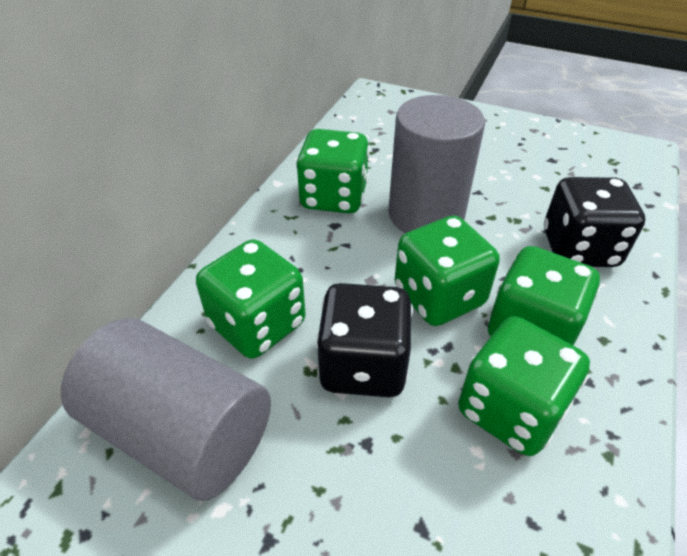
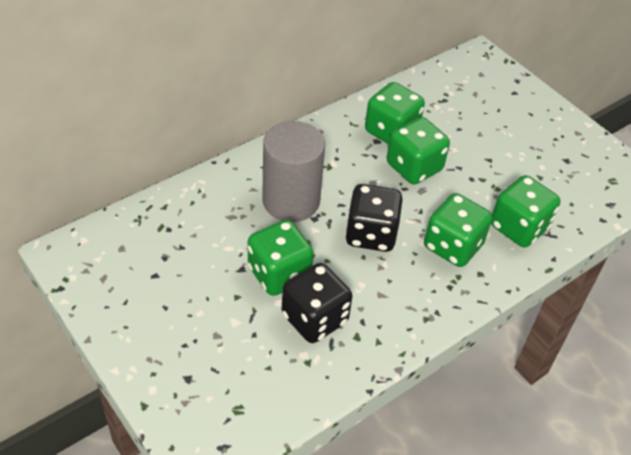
grey cylinder: 2 -> 1

